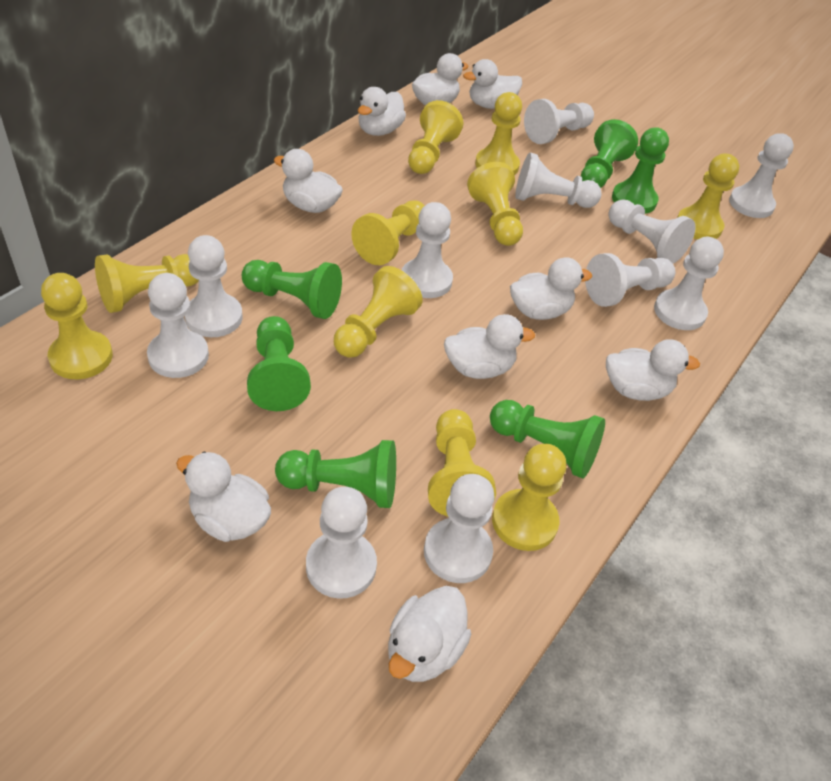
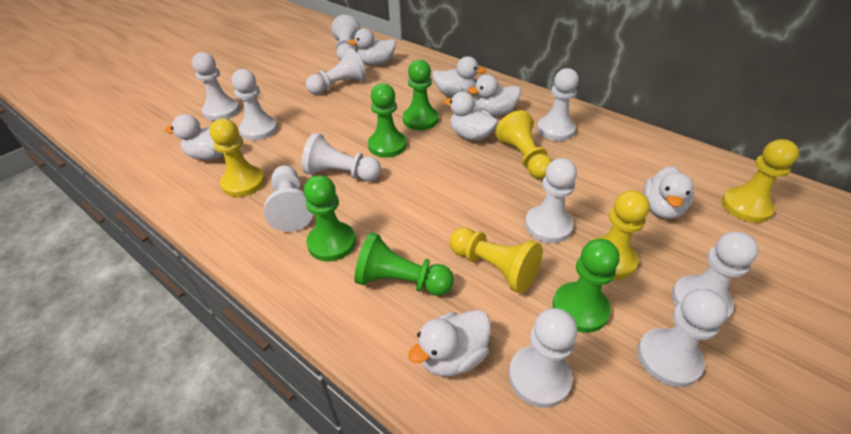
green pawn: 6 -> 5
white duck: 9 -> 7
yellow pawn: 10 -> 5

